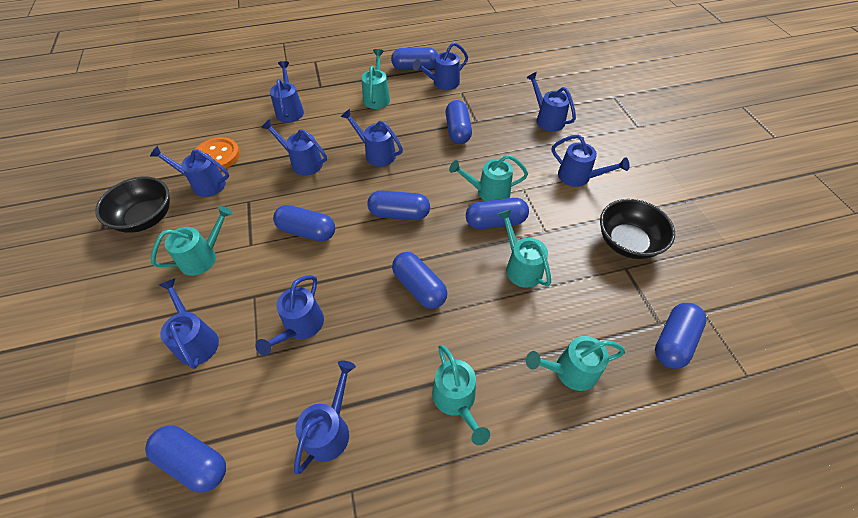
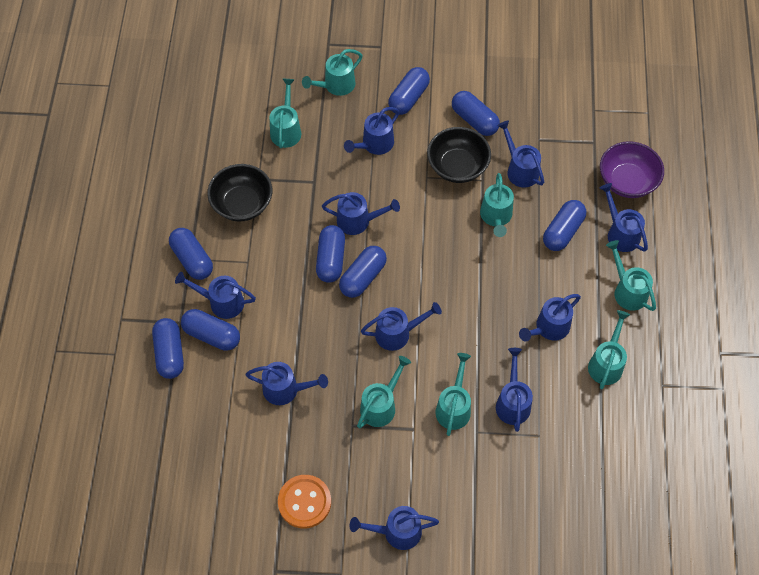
purple bowl: 0 -> 1
turquoise watering can: 6 -> 7

